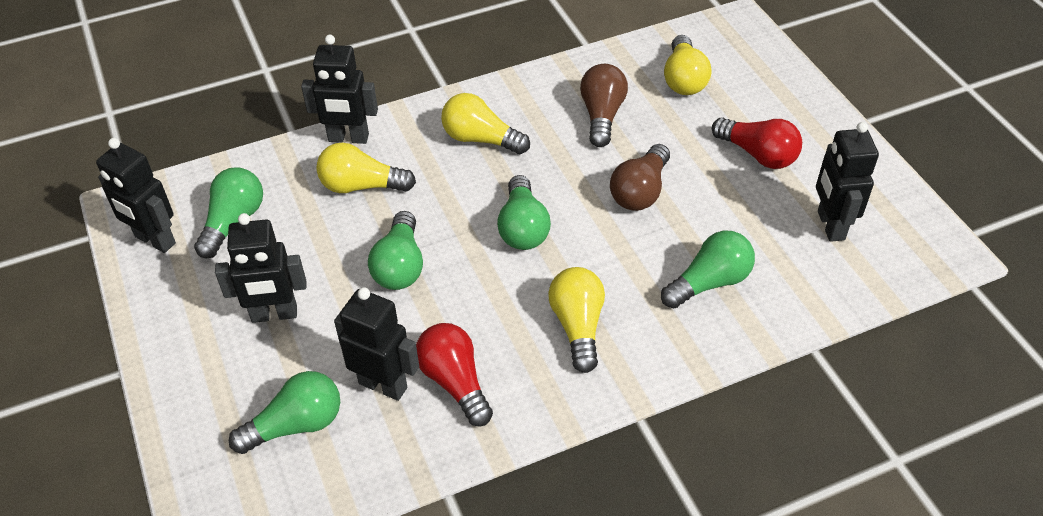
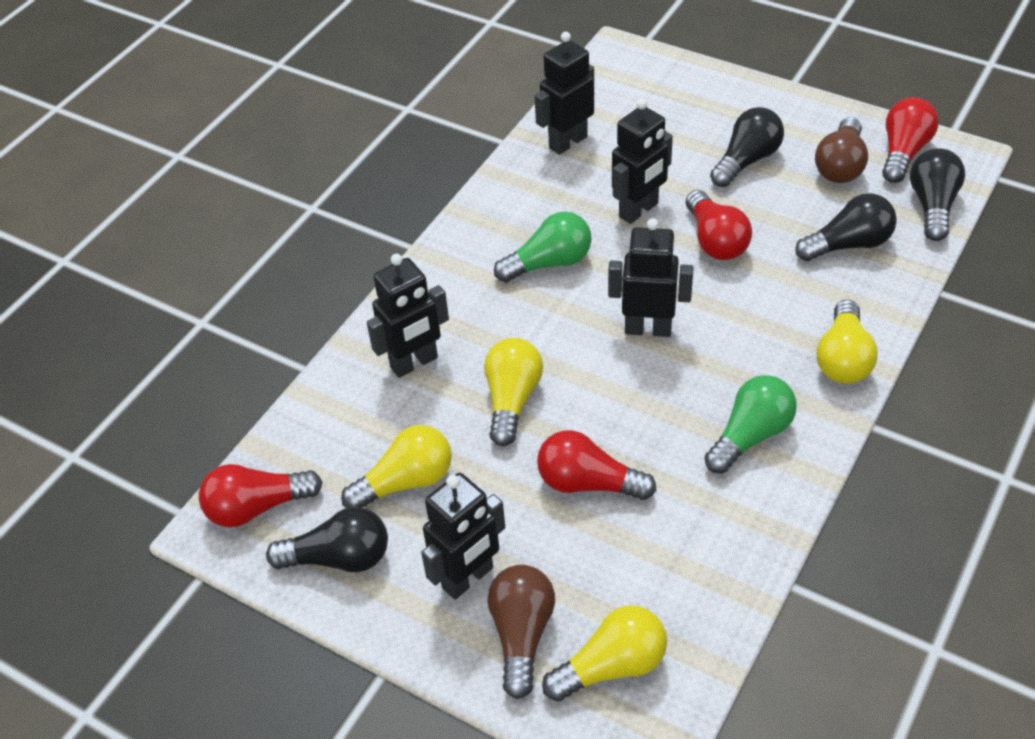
black light bulb: 0 -> 4
green light bulb: 5 -> 2
red light bulb: 2 -> 4

